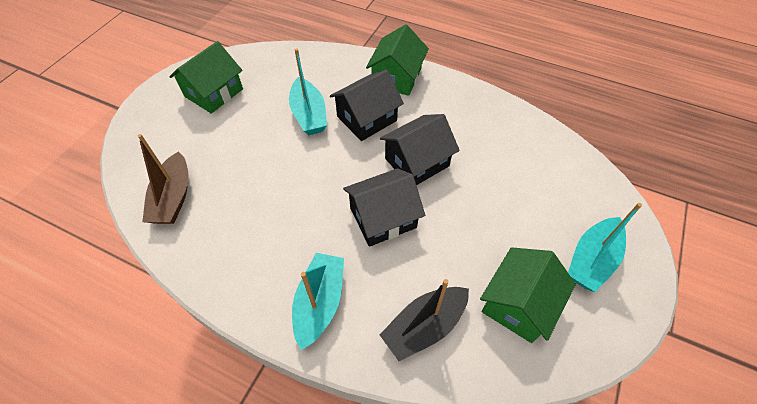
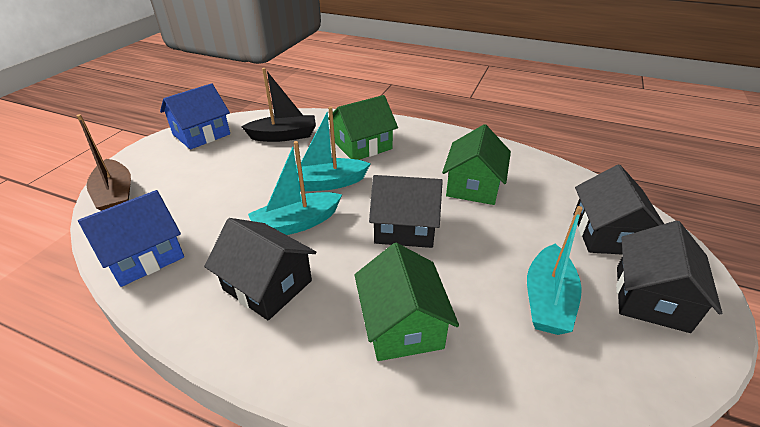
black house: 3 -> 4
blue house: 0 -> 2

